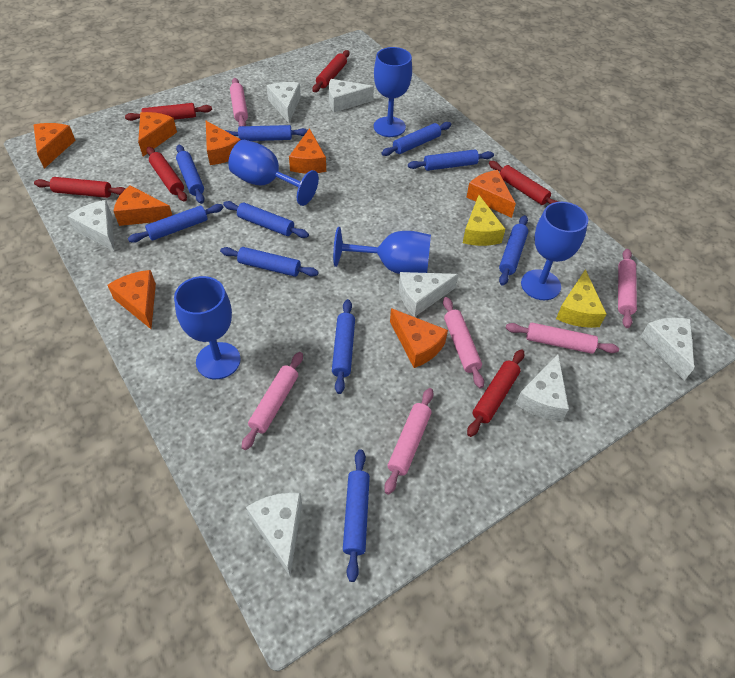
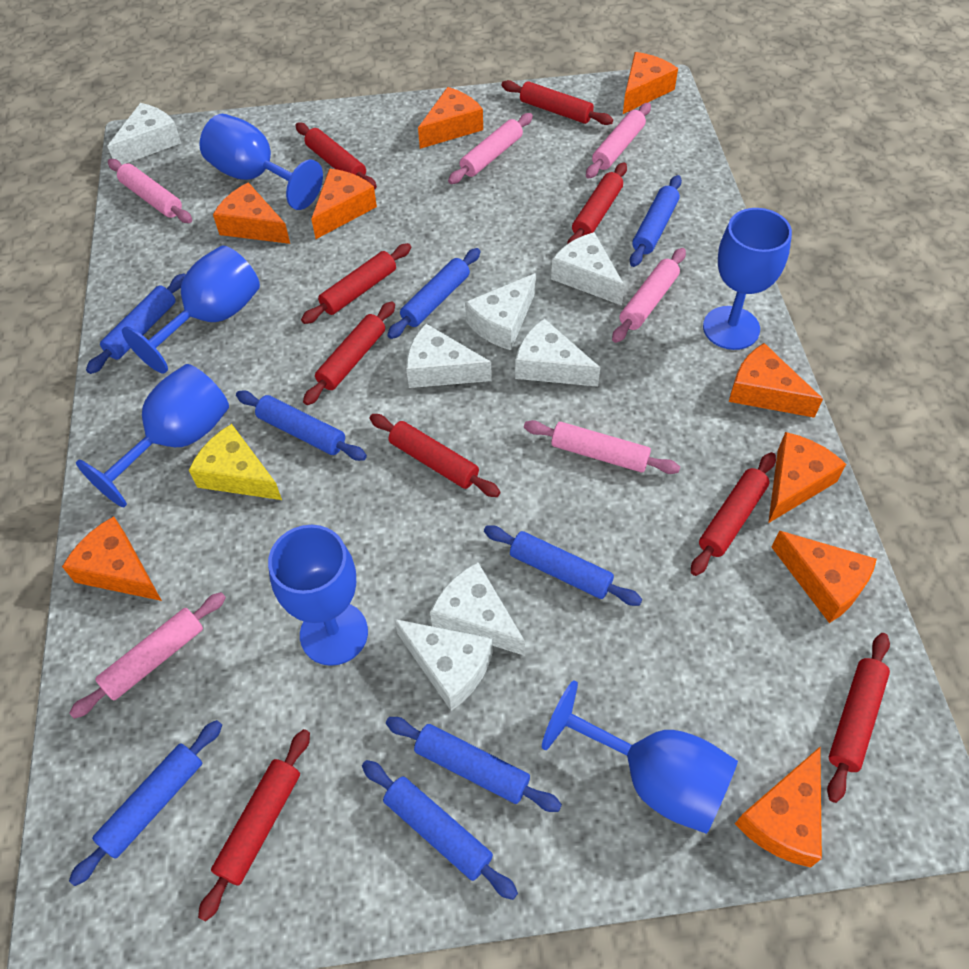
blue goblet: 5 -> 6
blue rolling pin: 10 -> 8
orange cheese: 8 -> 9
red rolling pin: 6 -> 9
yellow cheese: 2 -> 1

